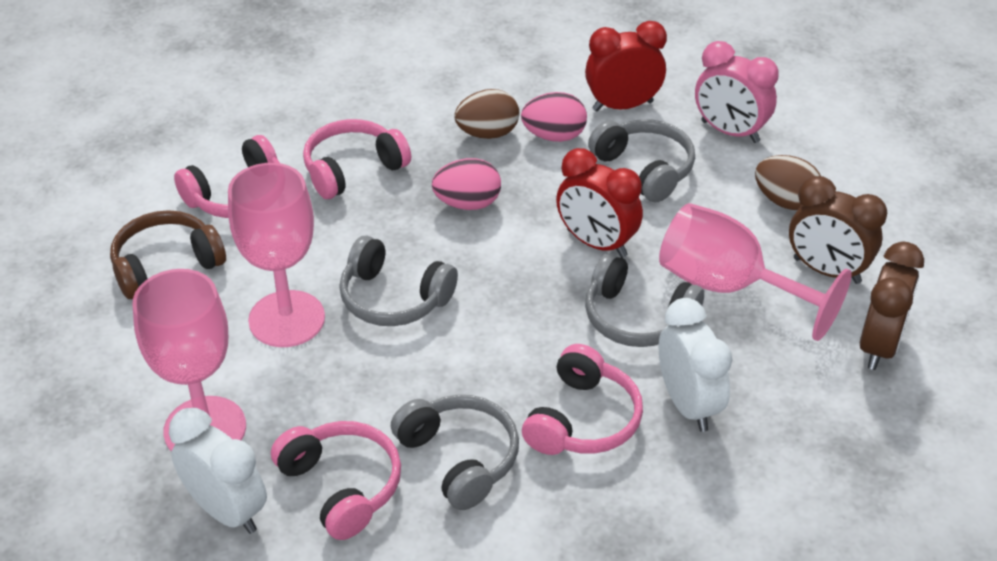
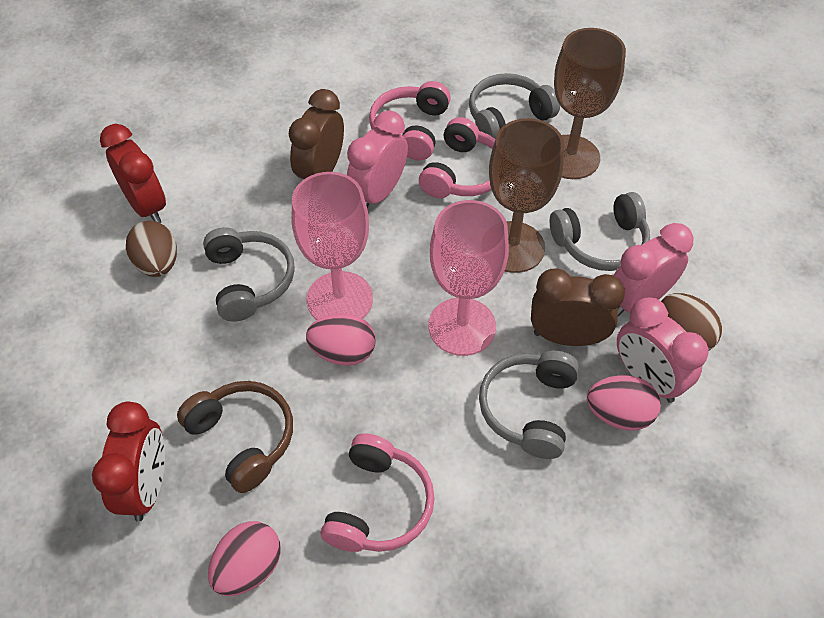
brown goblet: 0 -> 2
pink clock: 1 -> 3
pink egg: 2 -> 3
pink goblet: 3 -> 2
pink headphones: 4 -> 3
white clock: 2 -> 0

